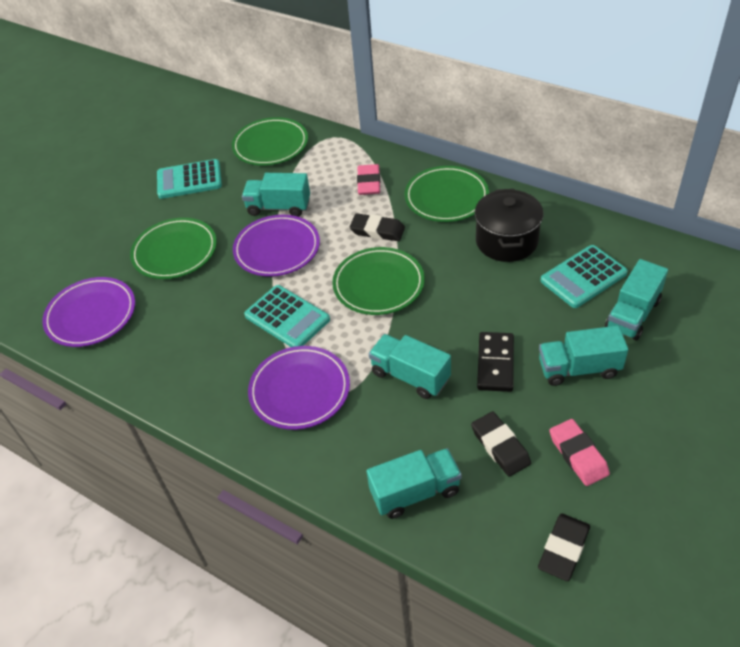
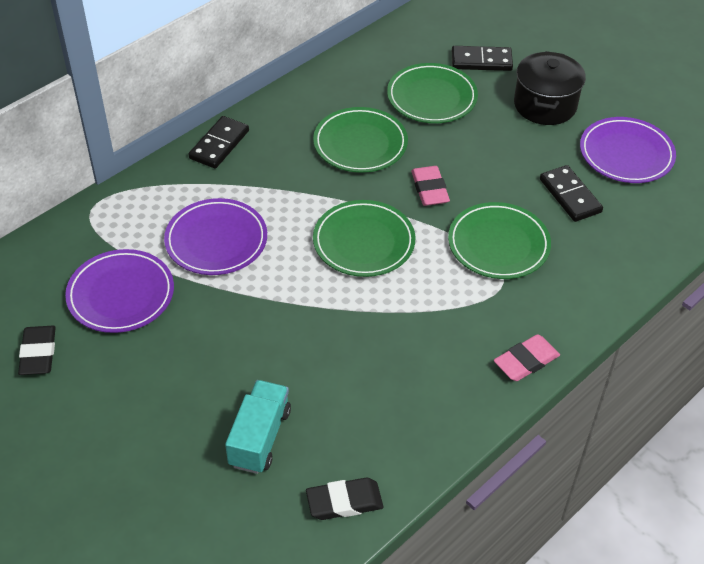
black domino: 1 -> 3
black eraser: 3 -> 2
turquoise calculator: 3 -> 0
turquoise truck: 5 -> 1

